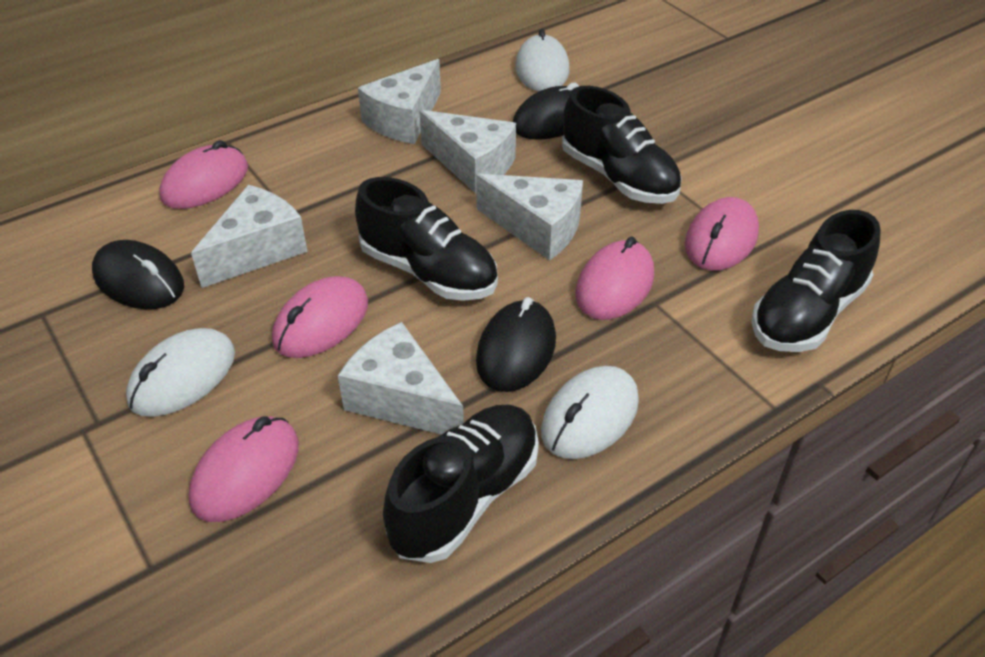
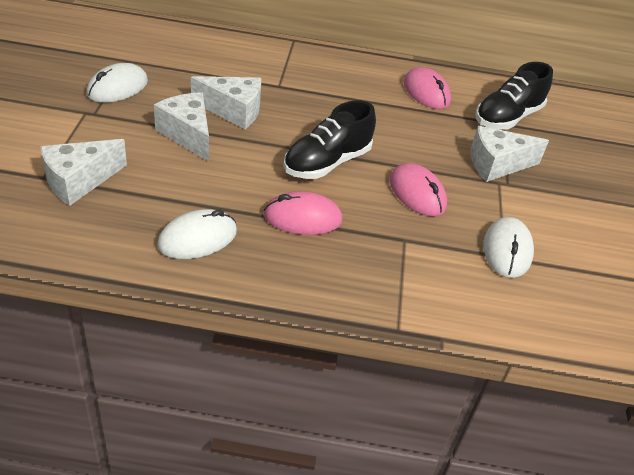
black mouse: 3 -> 0
black shoe: 4 -> 2
pink mouse: 5 -> 3
white cheese: 5 -> 4

